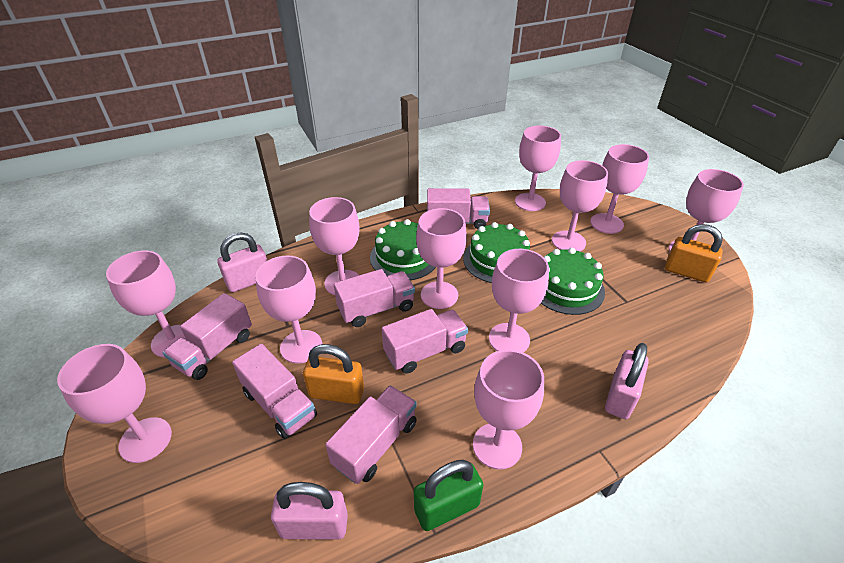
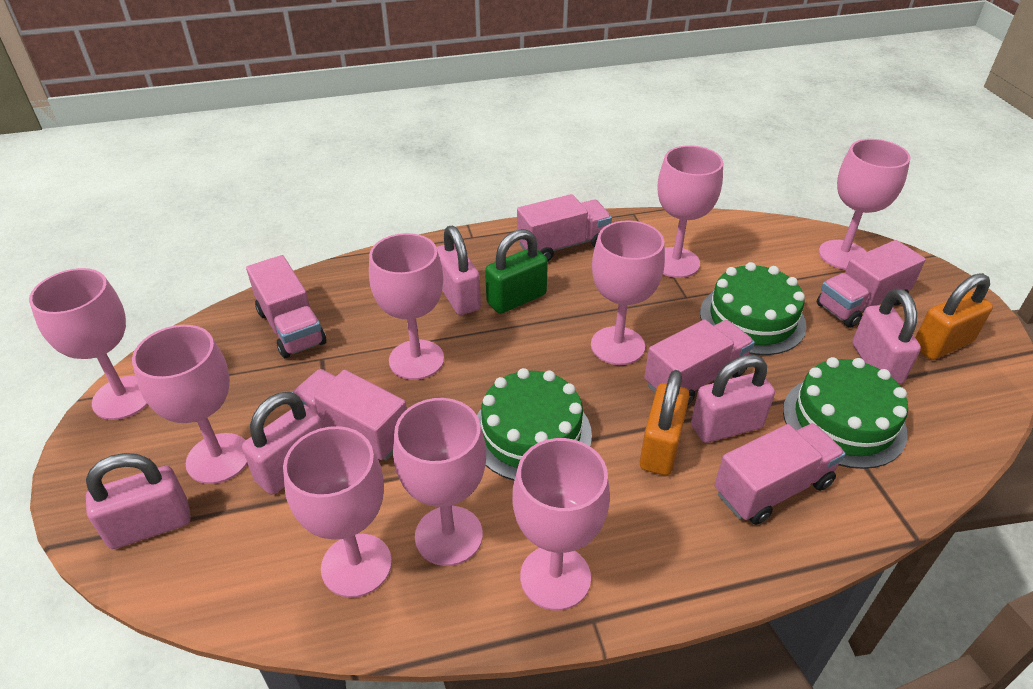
pink goblet: 11 -> 9
pink padlock: 3 -> 5

